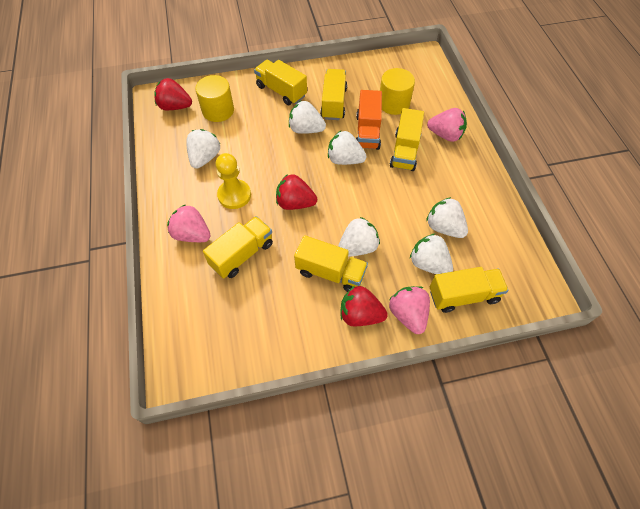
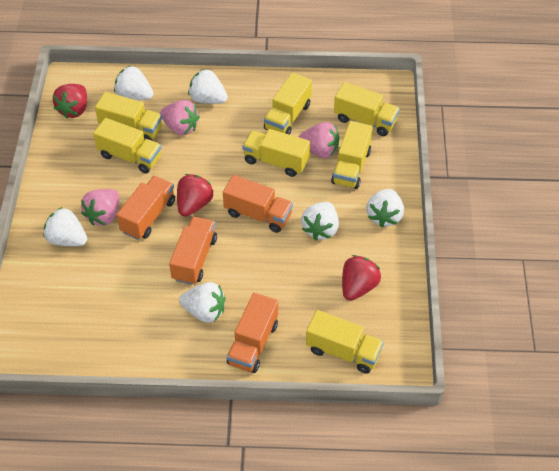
orange truck: 1 -> 4
yellow cylinder: 2 -> 0
yellow pawn: 1 -> 0
yellow truck: 6 -> 7

